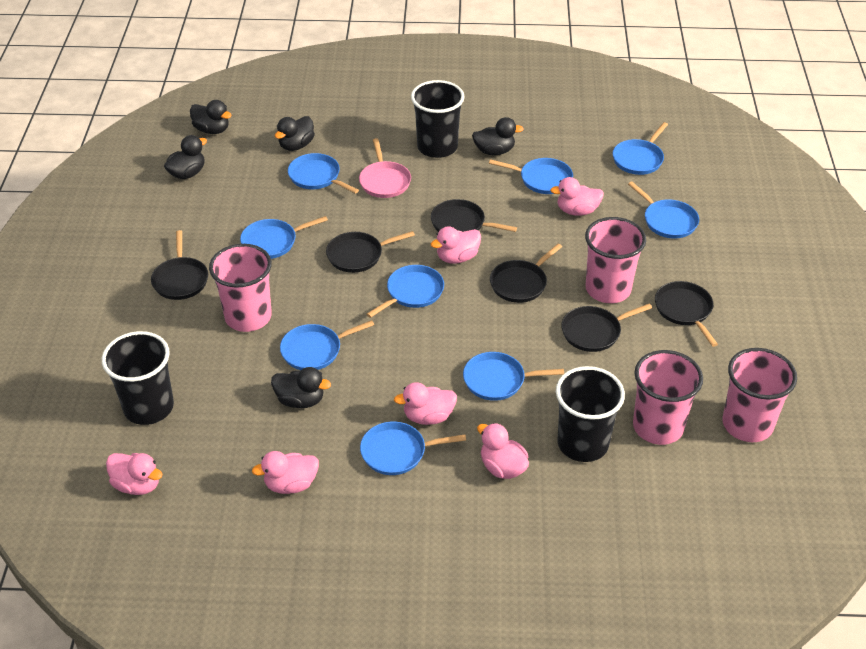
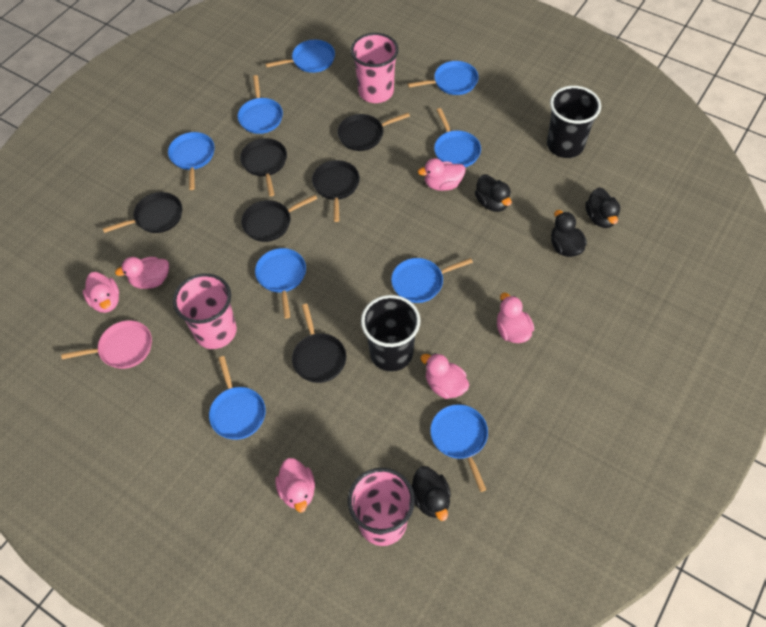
black cup: 3 -> 2
black duck: 5 -> 4
pink cup: 4 -> 3

